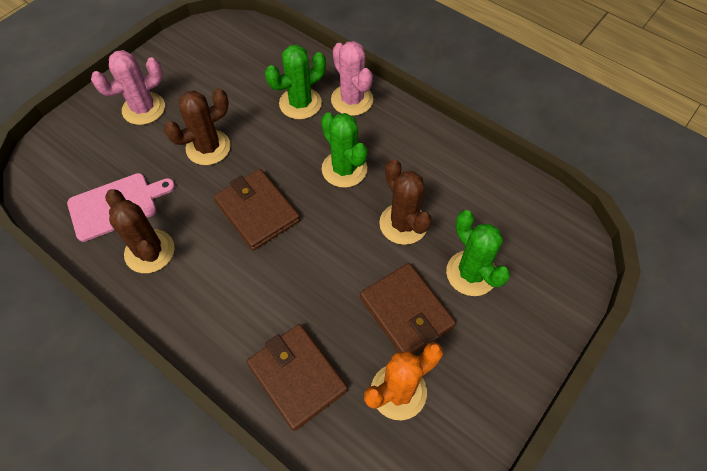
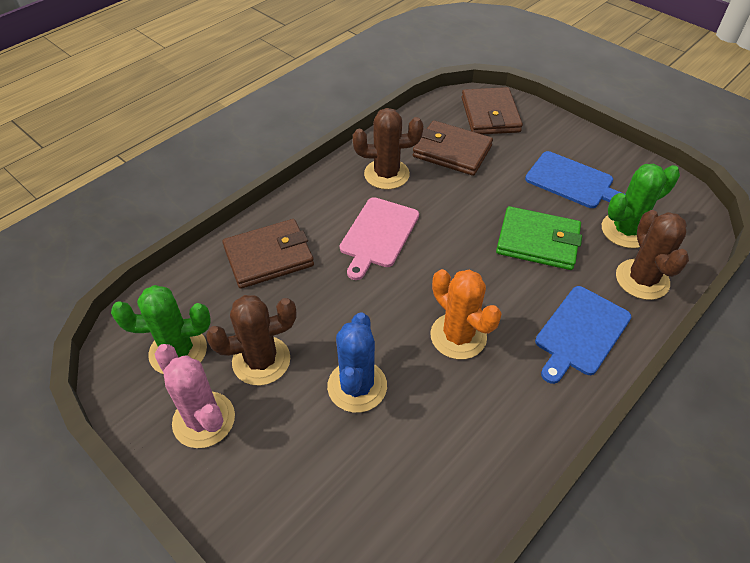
blue cactus: 0 -> 1
blue cutting board: 0 -> 2
green cactus: 3 -> 2
green wallet: 0 -> 1
pink cactus: 2 -> 1

